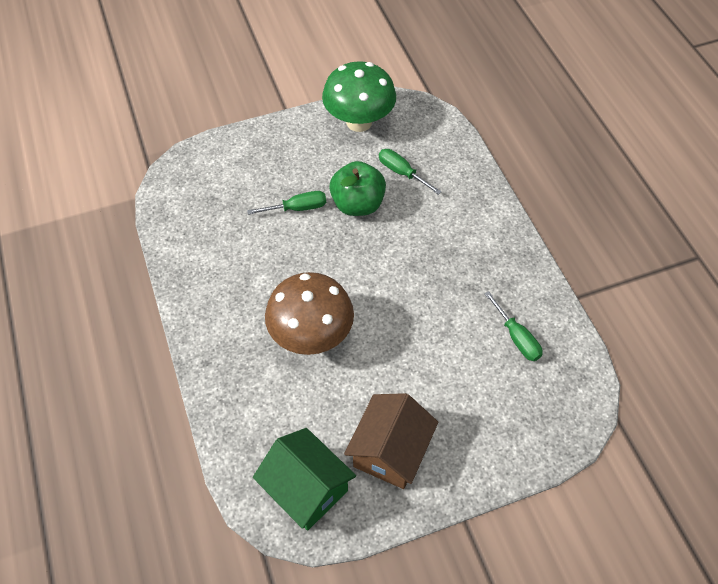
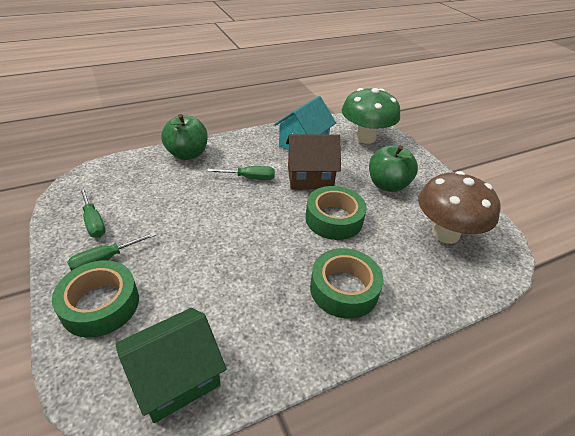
green apple: 1 -> 2
green tape: 0 -> 3
turquoise house: 0 -> 1

